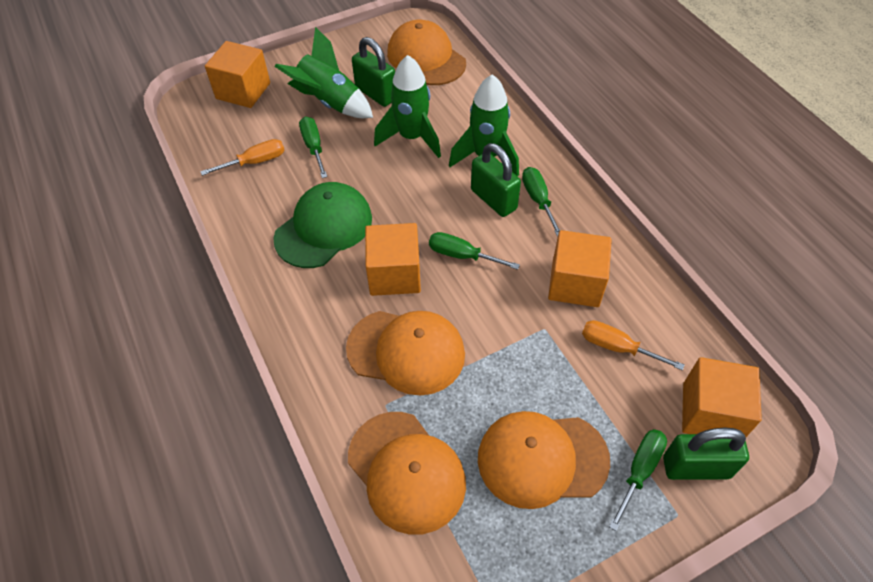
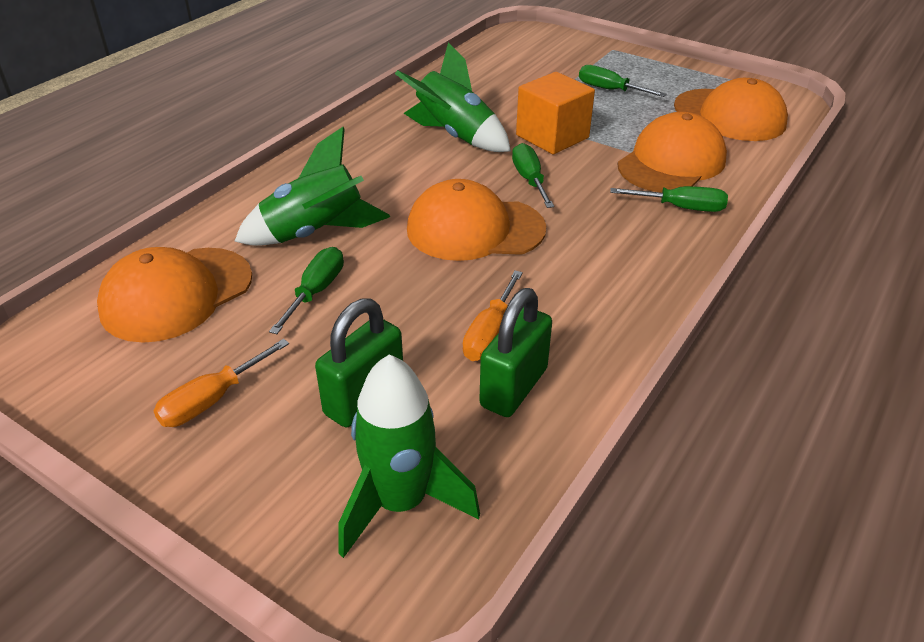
green cap: 1 -> 0
green padlock: 3 -> 2
orange cube: 4 -> 1

